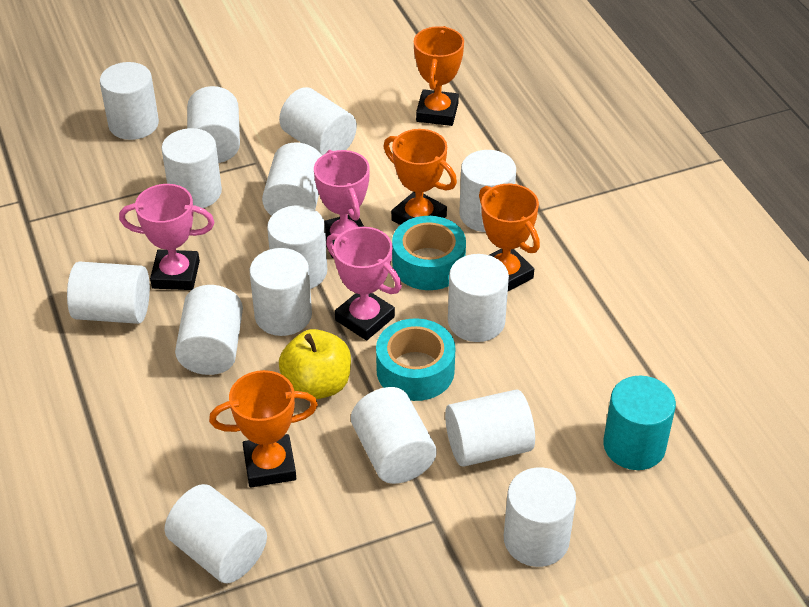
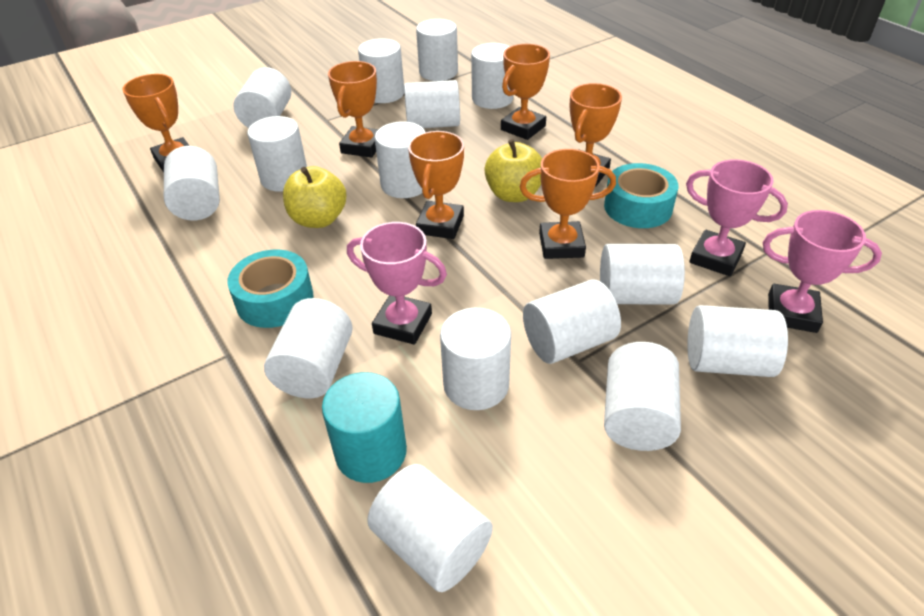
orange trophy: 4 -> 6
yellow apple: 1 -> 2

